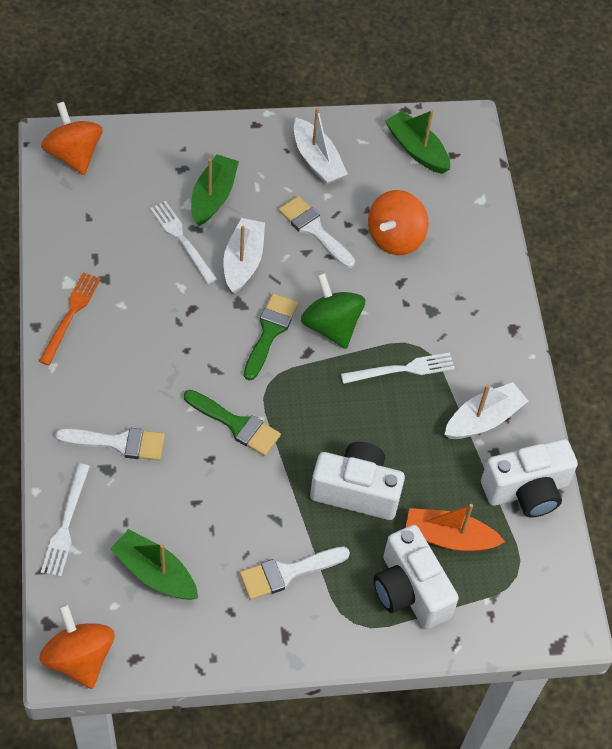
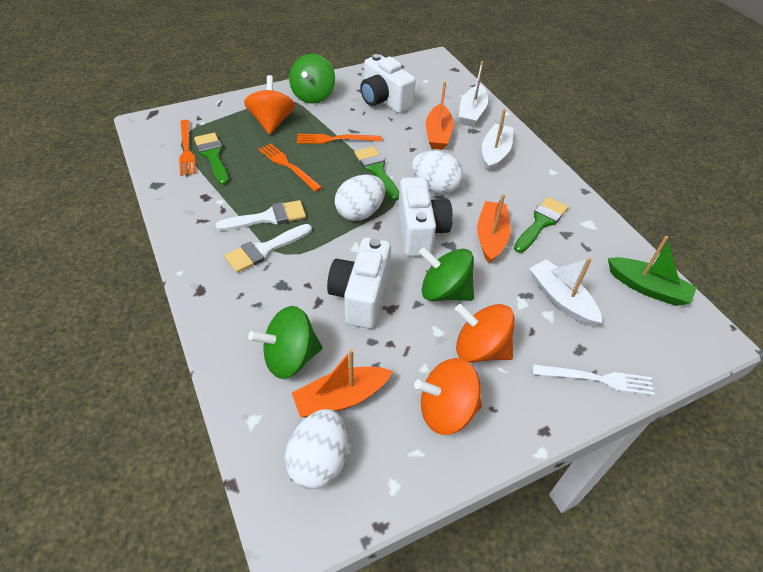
green boat: 3 -> 1
green brush: 2 -> 3
green spinning top: 1 -> 3
orange boat: 1 -> 3
orange fork: 1 -> 3
white brush: 3 -> 2
white egg: 0 -> 3
white fork: 3 -> 1

